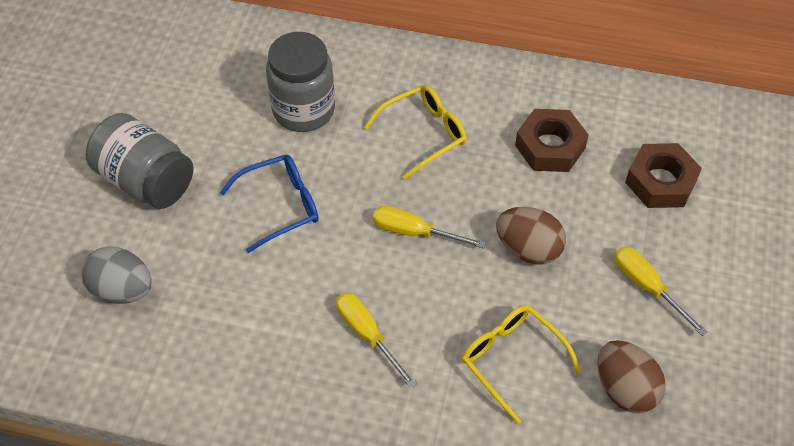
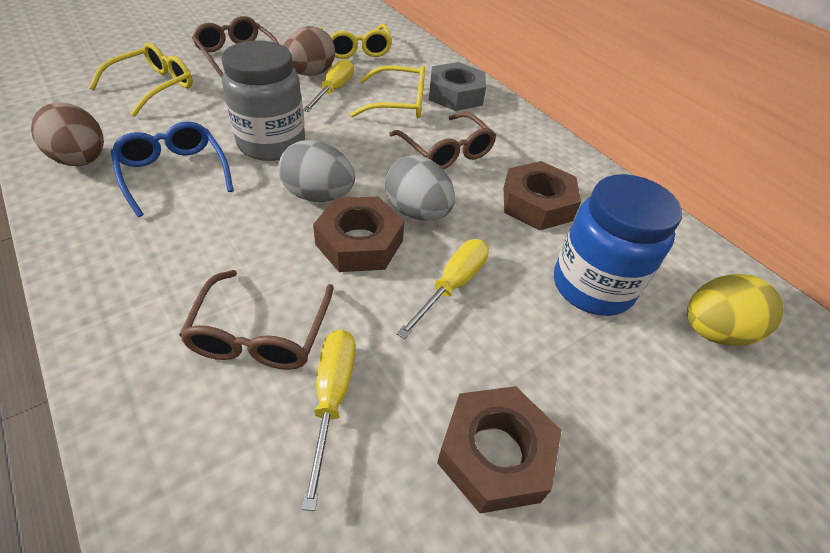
blue jar: 0 -> 1
brown glasses: 0 -> 3
brown nut: 2 -> 3
grey egg: 1 -> 2
grey jar: 2 -> 1
grey nut: 0 -> 1
yellow egg: 0 -> 1
yellow glasses: 2 -> 3

